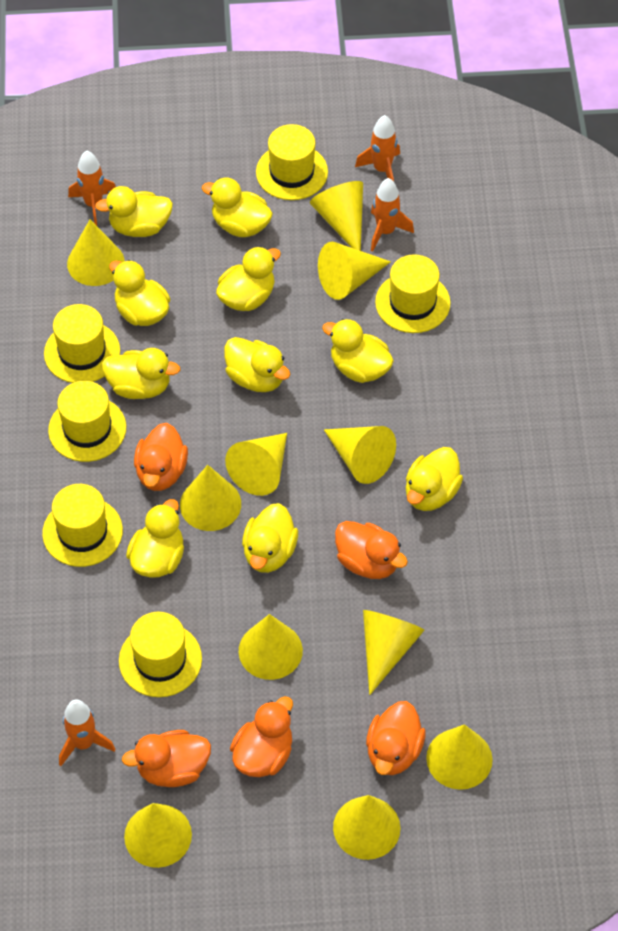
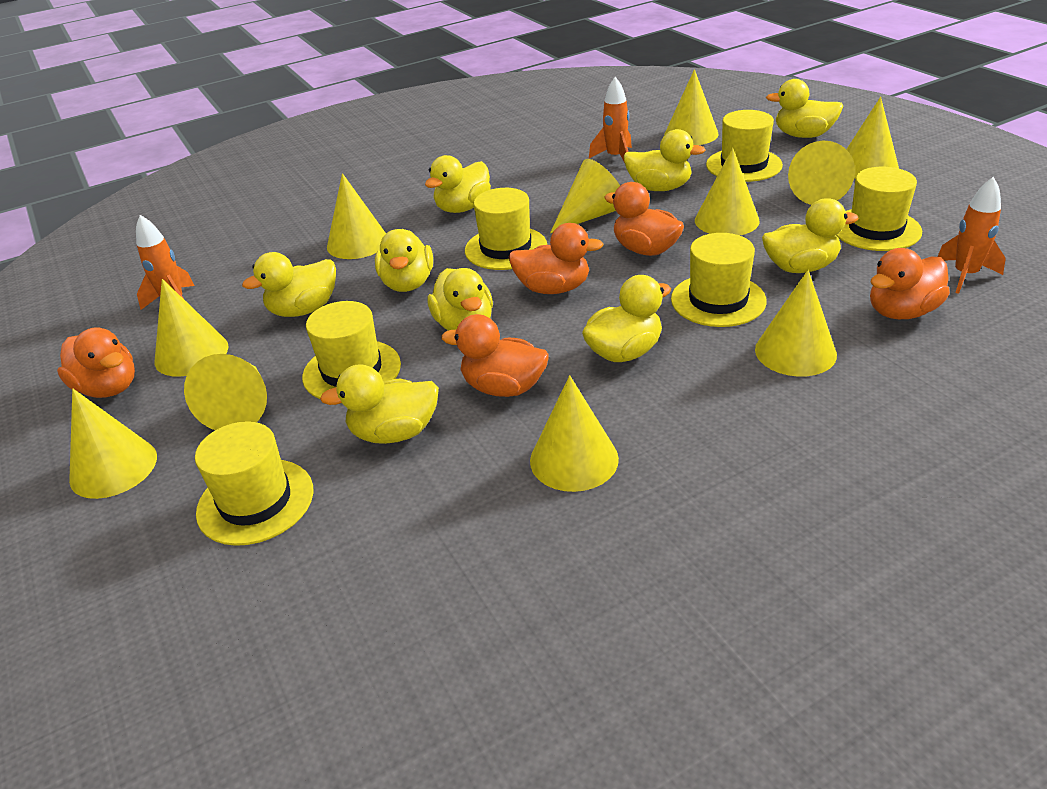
orange rocket: 4 -> 3
yellow duck: 10 -> 9

